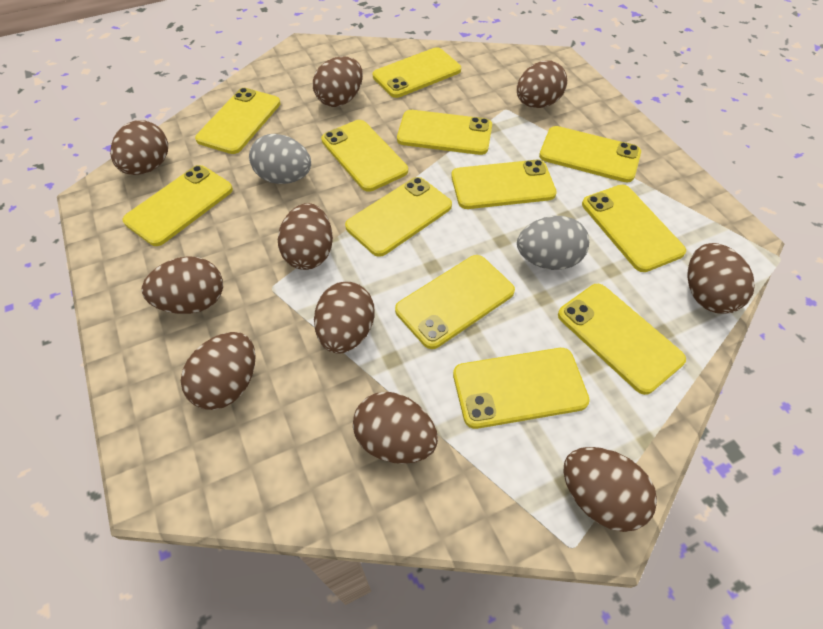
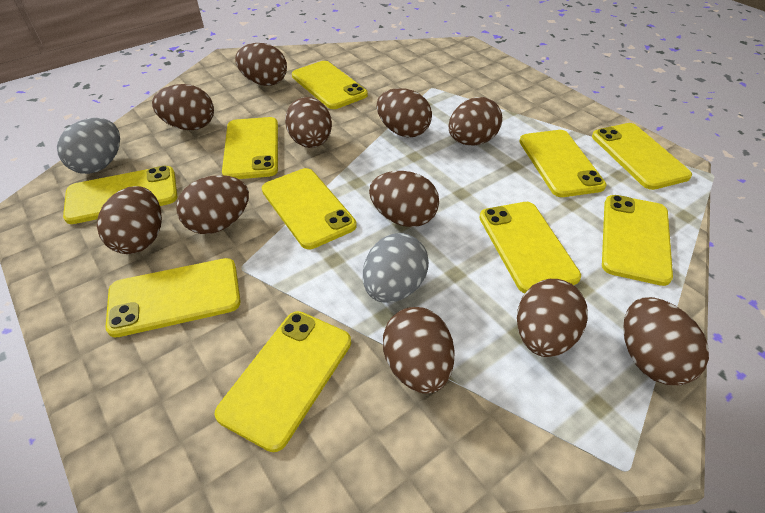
brown egg: 10 -> 11
yellow phone: 12 -> 10

